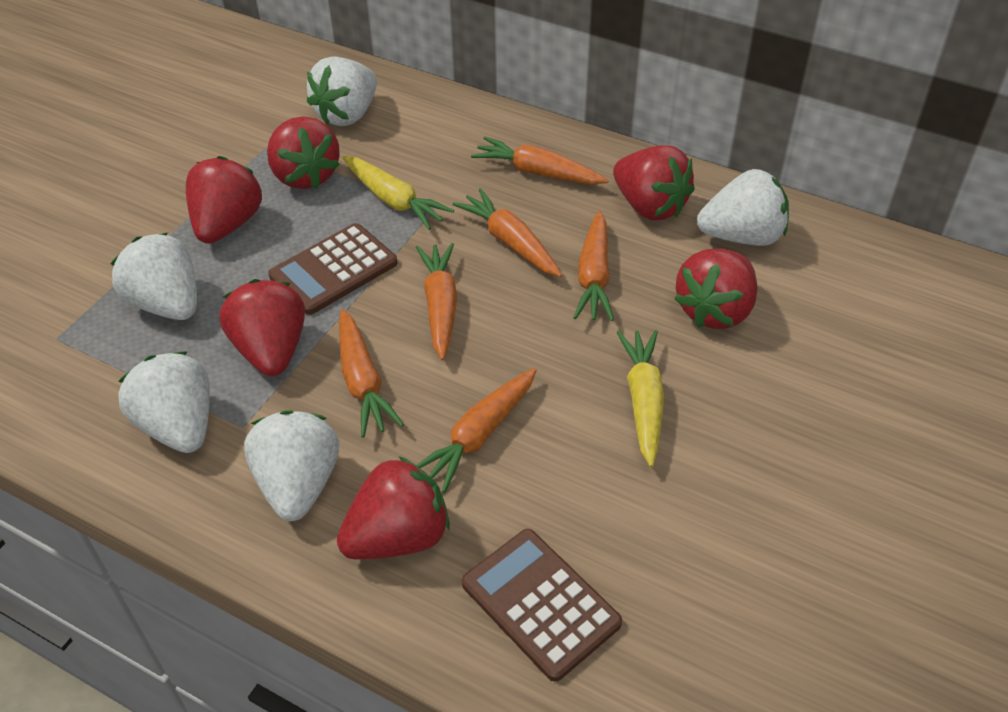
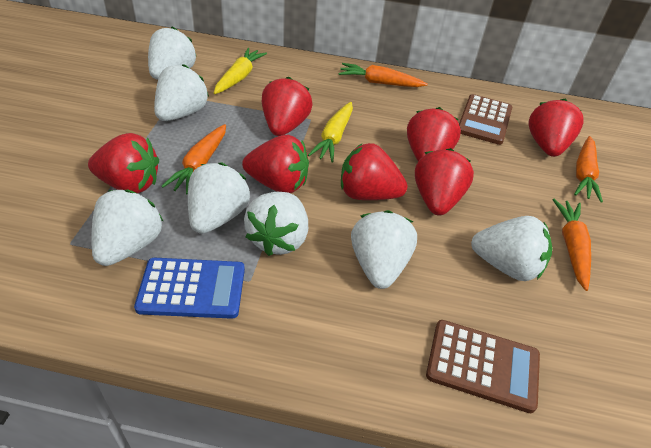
blue calculator: 0 -> 1
orange carrot: 6 -> 4
red strawberry: 6 -> 7
white strawberry: 5 -> 7

